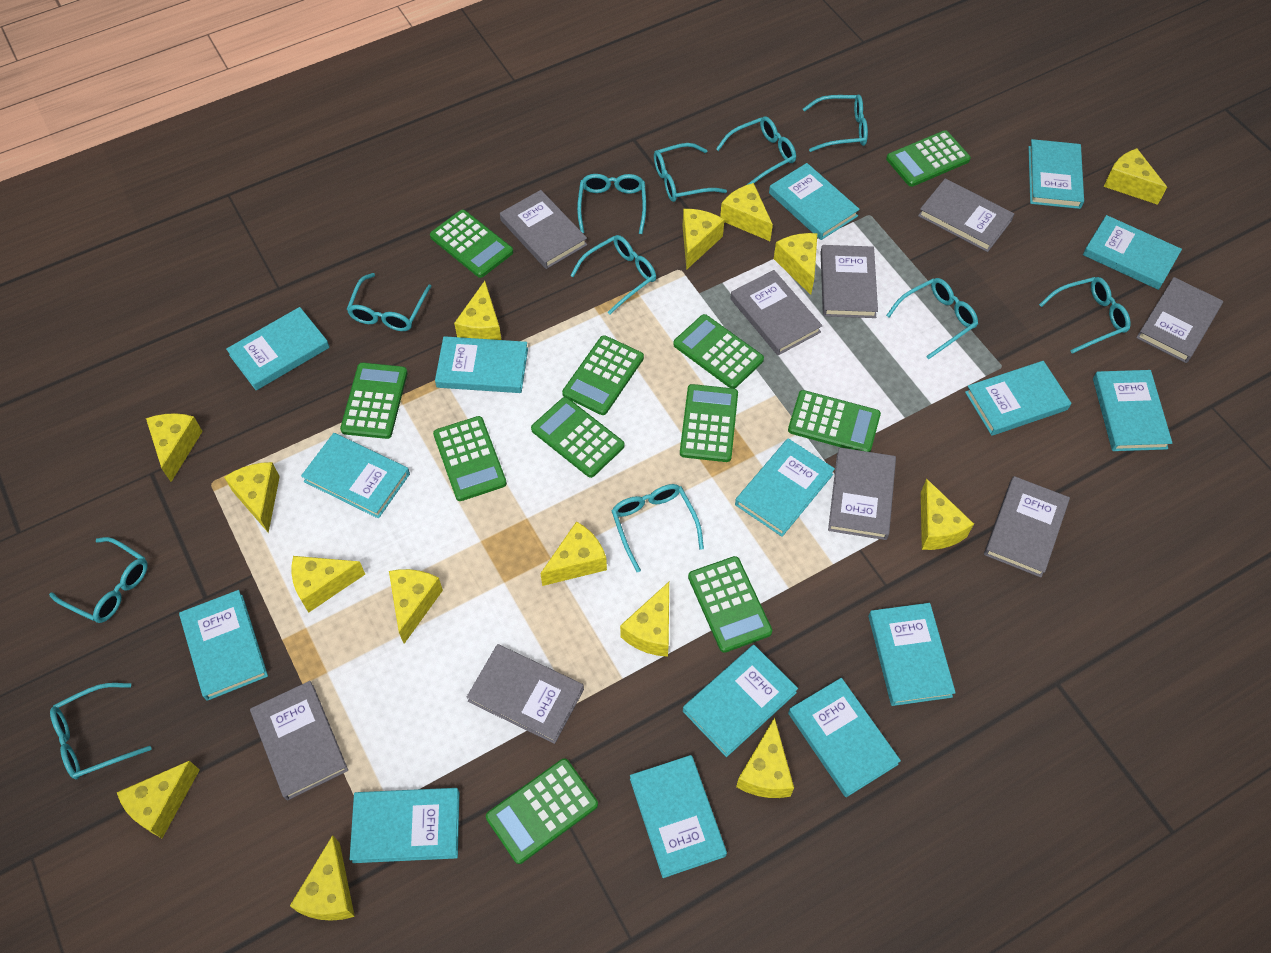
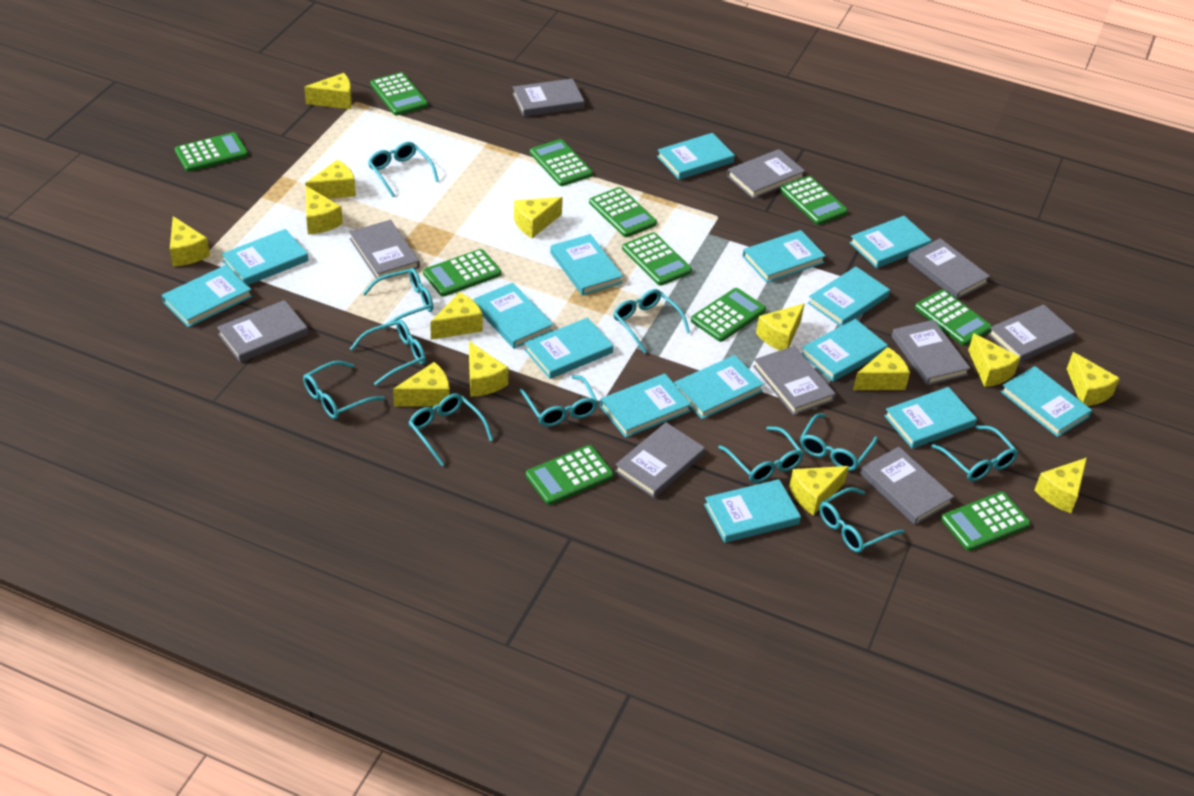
grey book: 9 -> 10
yellow cheese: 15 -> 14

